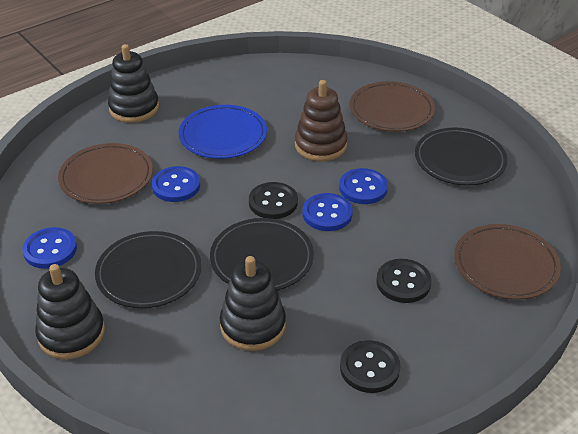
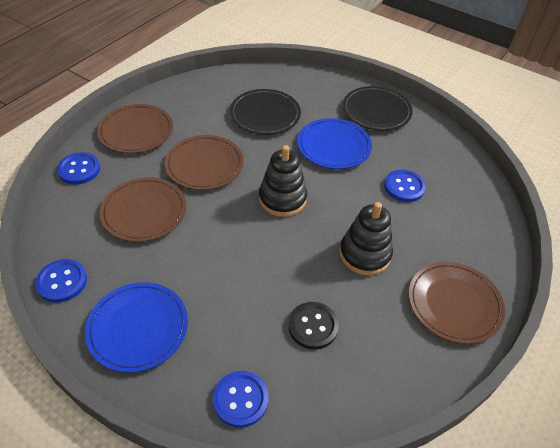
black button: 3 -> 1
black plate: 3 -> 2
black stacking toy: 3 -> 2
blue plate: 1 -> 2
brown plate: 3 -> 4
brown stacking toy: 1 -> 0

